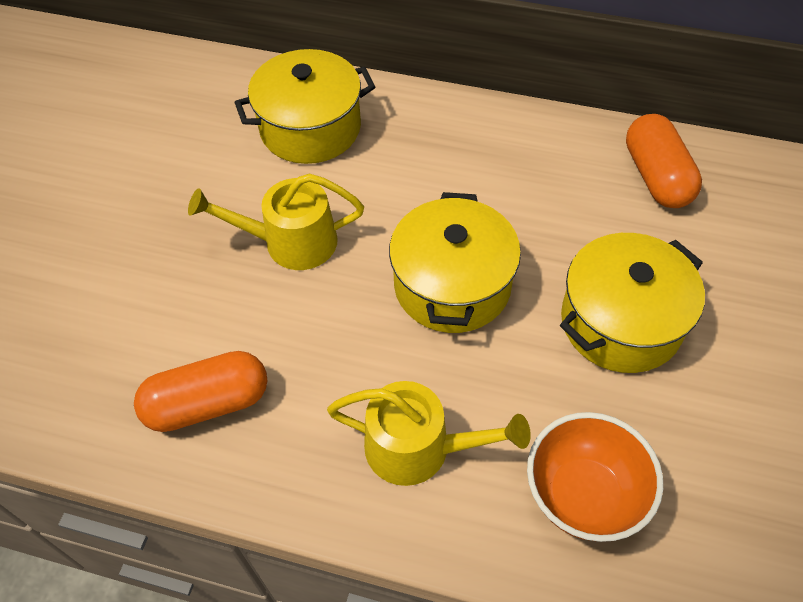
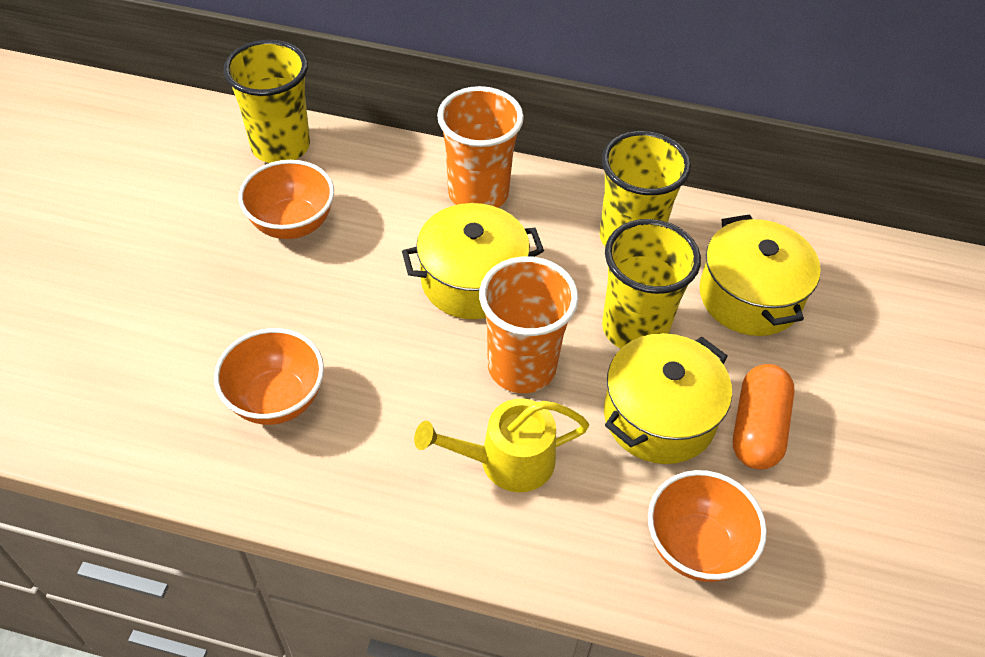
orange bowl: 1 -> 3
orange capsule: 2 -> 1
orange cup: 0 -> 2
yellow cup: 0 -> 3
yellow watering can: 2 -> 1

